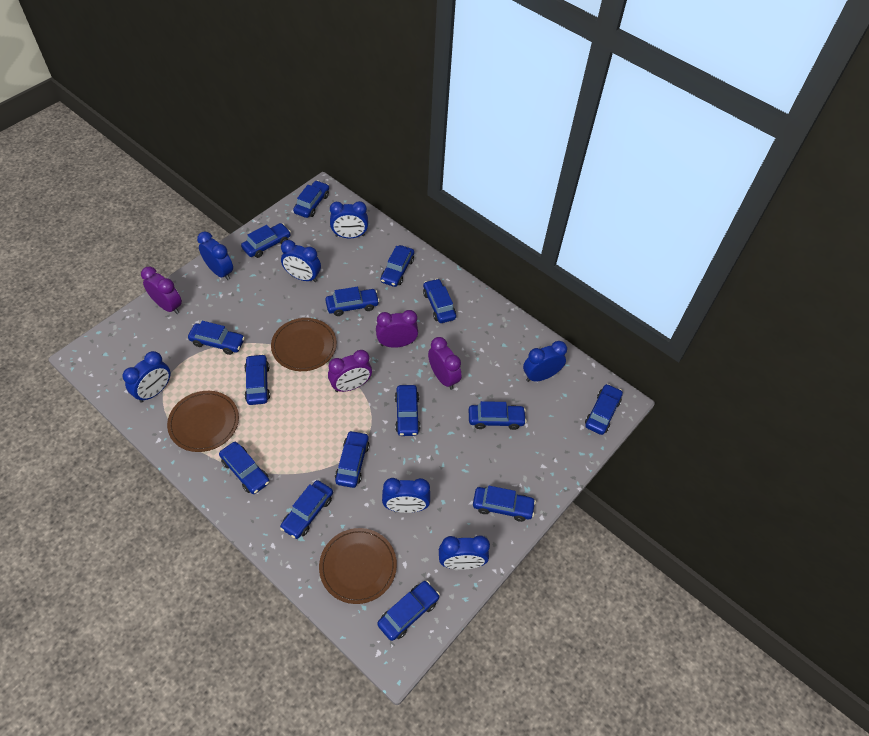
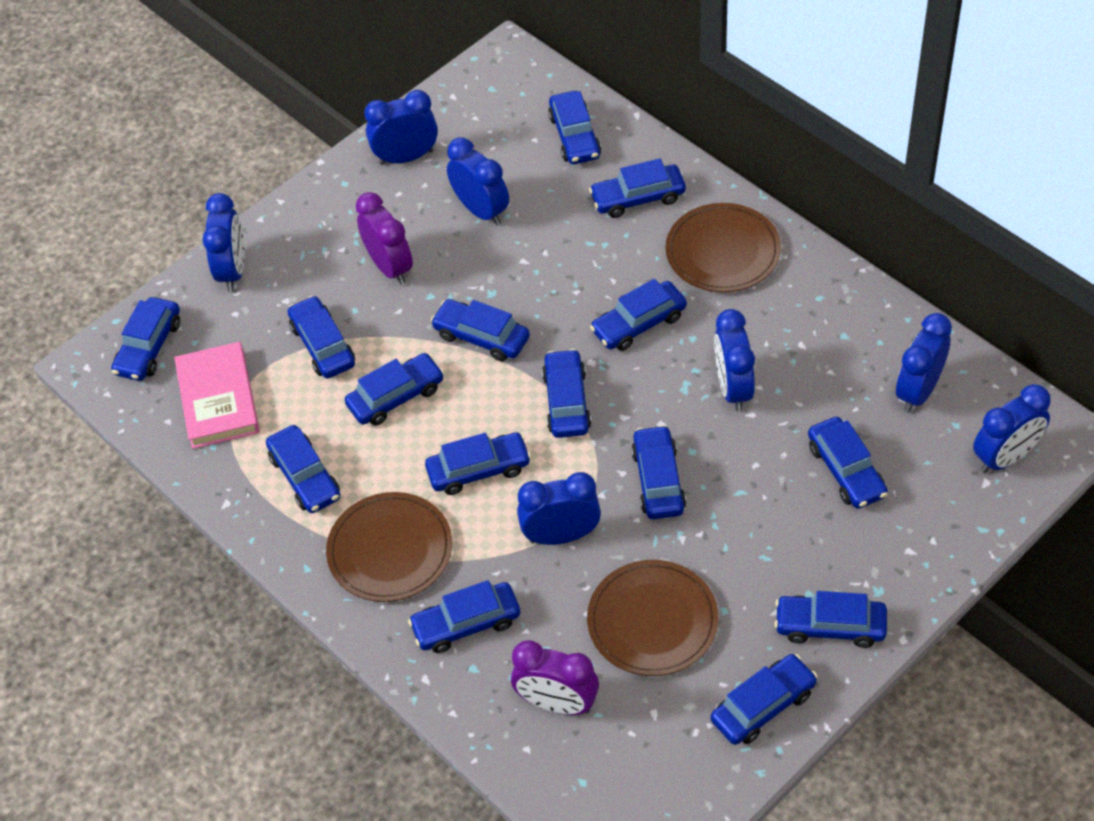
pink book: 0 -> 1
purple clock: 4 -> 2

